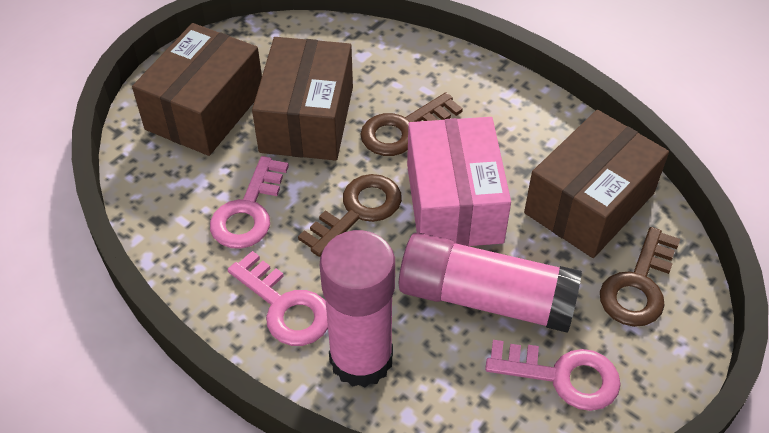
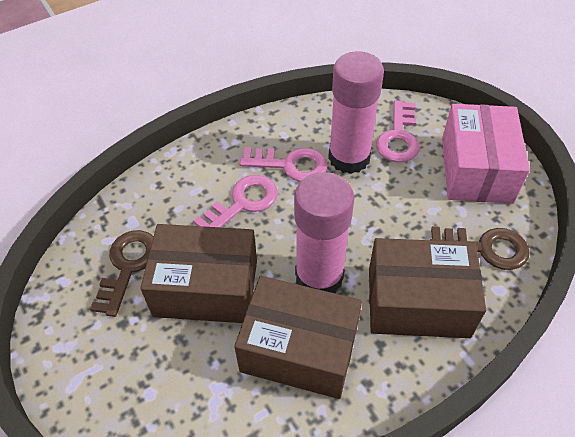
brown key: 3 -> 2

